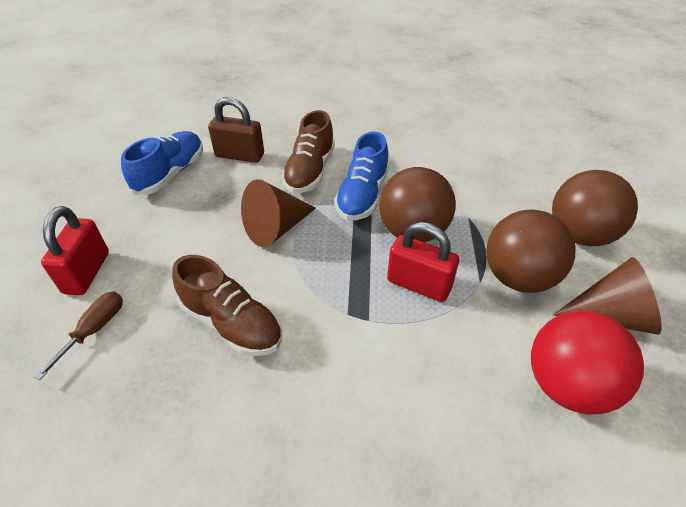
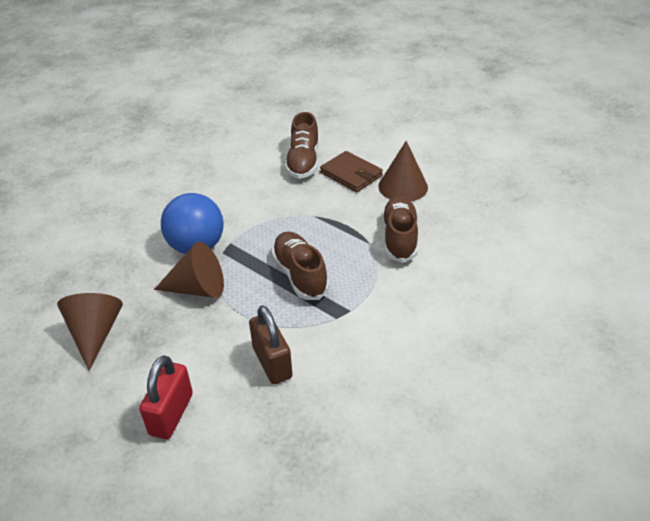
blue ball: 0 -> 1
blue shoe: 2 -> 0
brown ball: 3 -> 0
brown cone: 2 -> 3
brown screwdriver: 1 -> 0
brown shoe: 2 -> 3
brown wallet: 0 -> 1
red ball: 1 -> 0
red padlock: 2 -> 1

